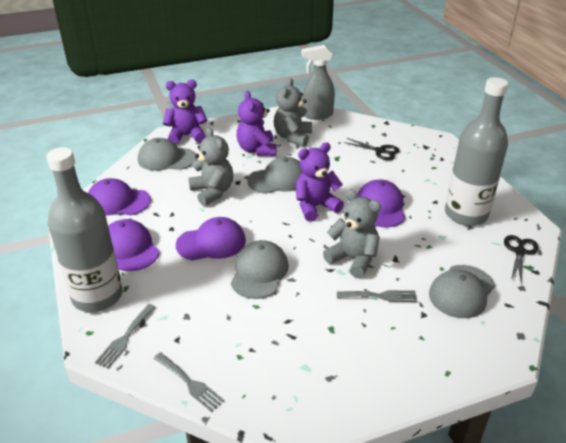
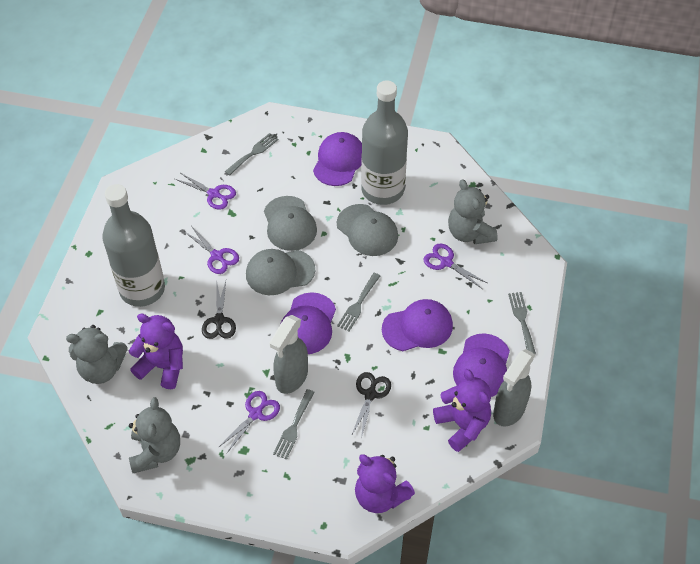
grey cap: 4 -> 3
grey fork: 3 -> 4
grey spray bottle: 1 -> 2
purple scissors: 0 -> 4

